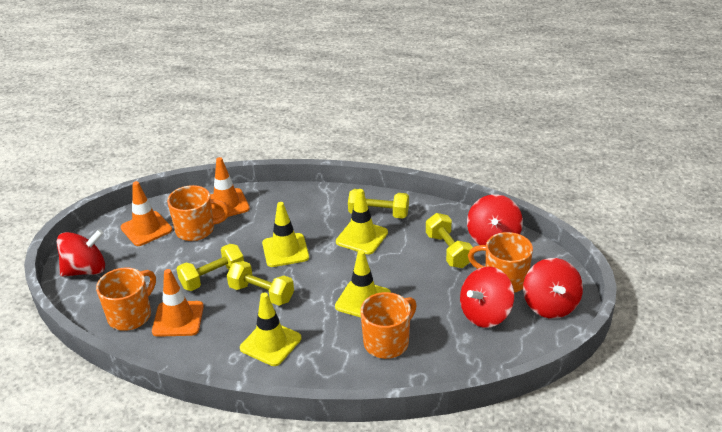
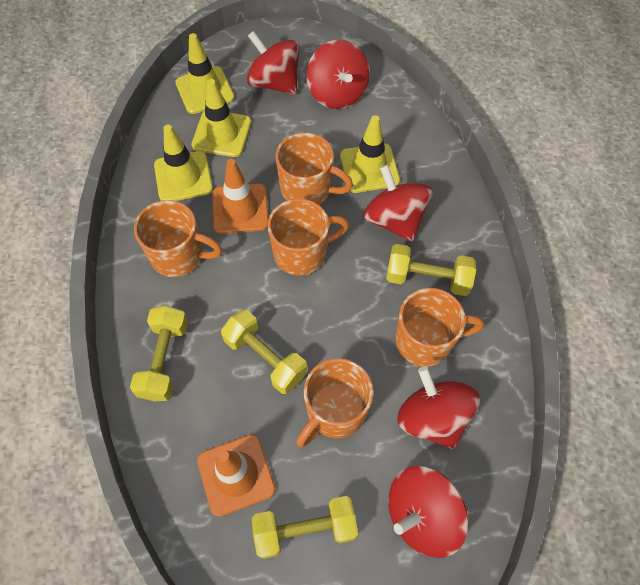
orange mug: 4 -> 5
orange traffic cone: 3 -> 2
red spinning top: 4 -> 5

